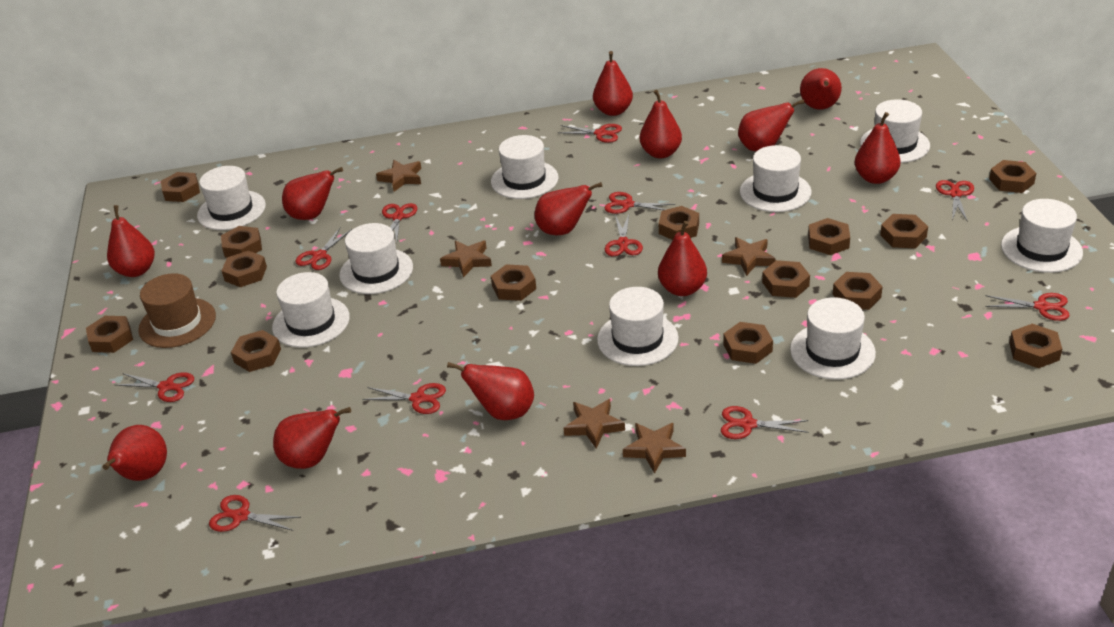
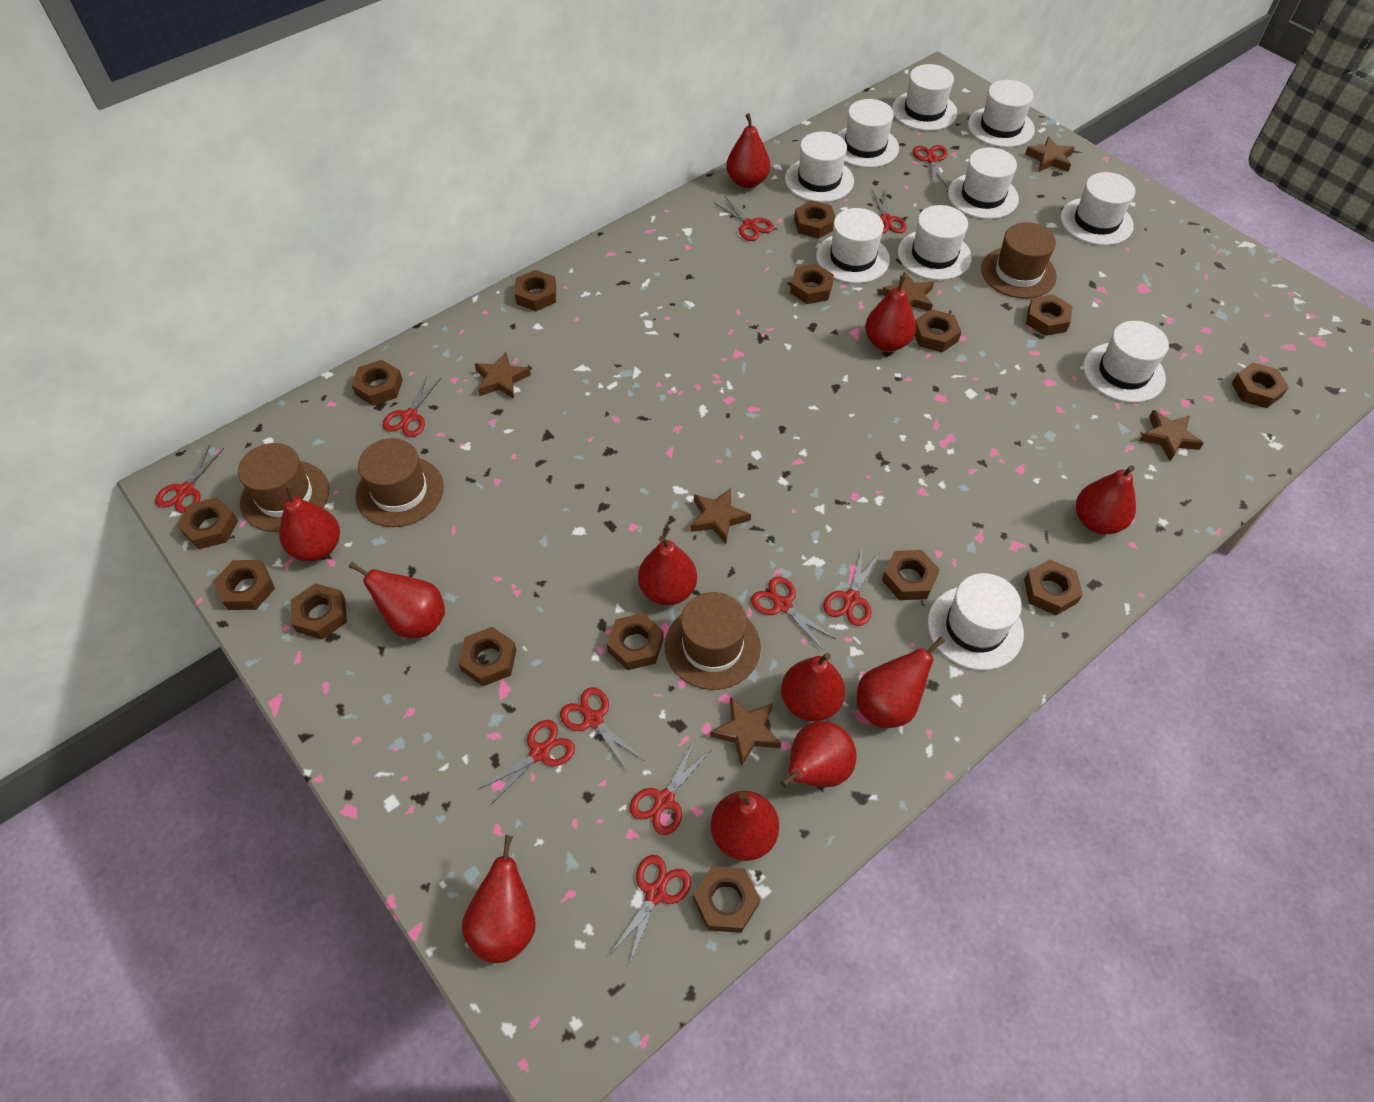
brown hat: 1 -> 4
brown nut: 14 -> 15
brown star: 5 -> 6
red pear: 12 -> 11
white hat: 9 -> 10

